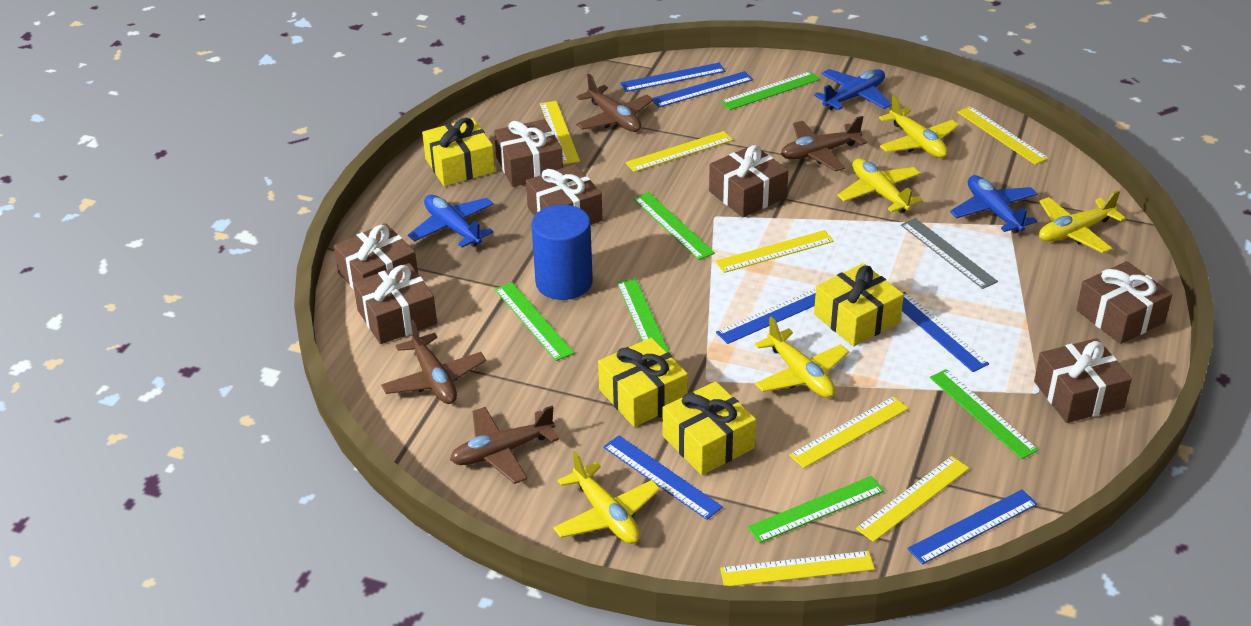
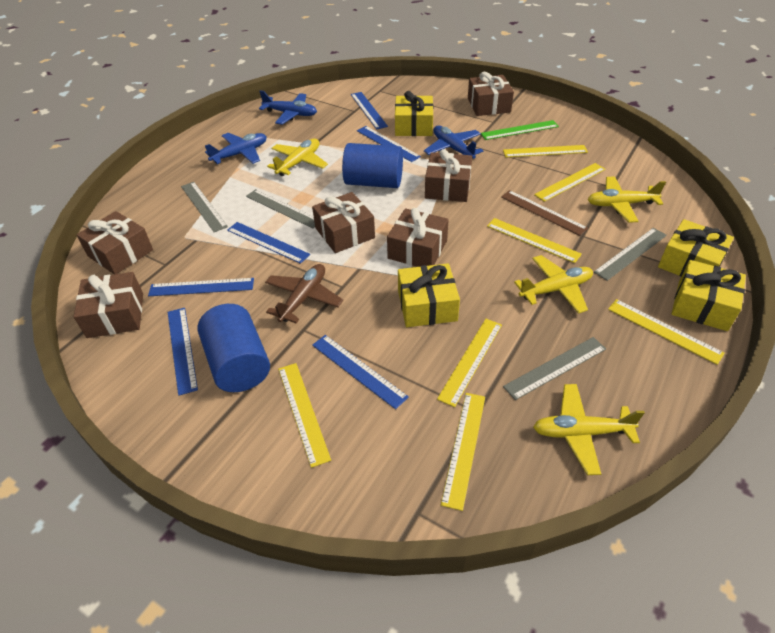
blue cylinder: 1 -> 2
brown gift: 7 -> 6
brown plane: 4 -> 1
brown ruler: 0 -> 1
green ruler: 6 -> 1
grey ruler: 1 -> 4
yellow plane: 5 -> 4

